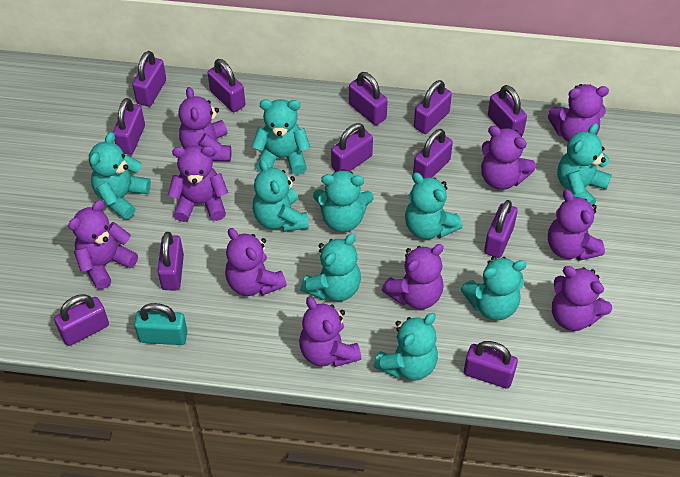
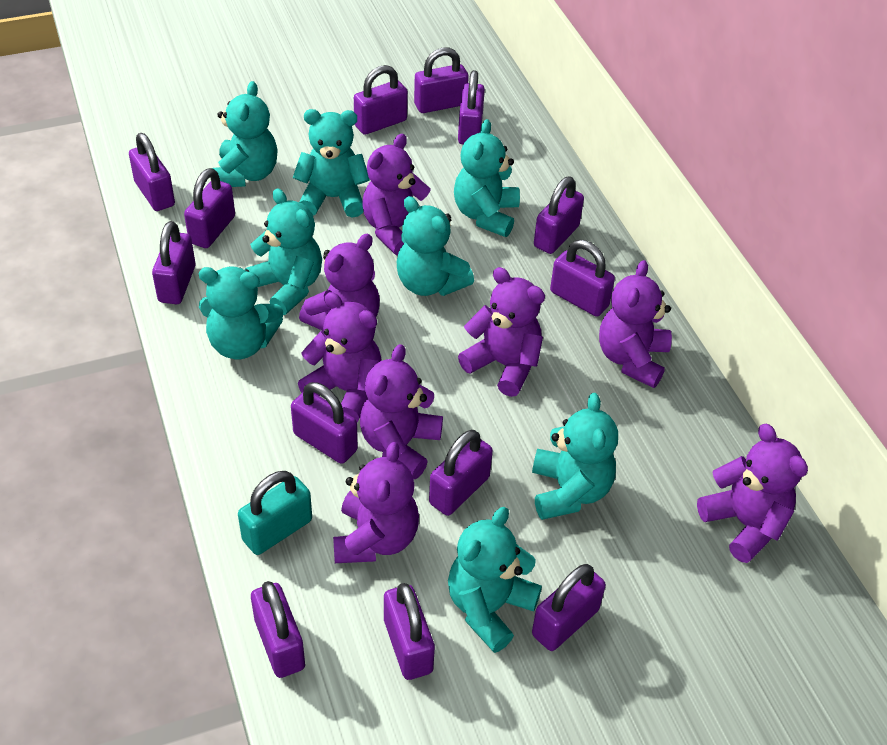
purple padlock: 12 -> 13
purple teddy bear: 10 -> 8
turquoise teddy bear: 9 -> 8

